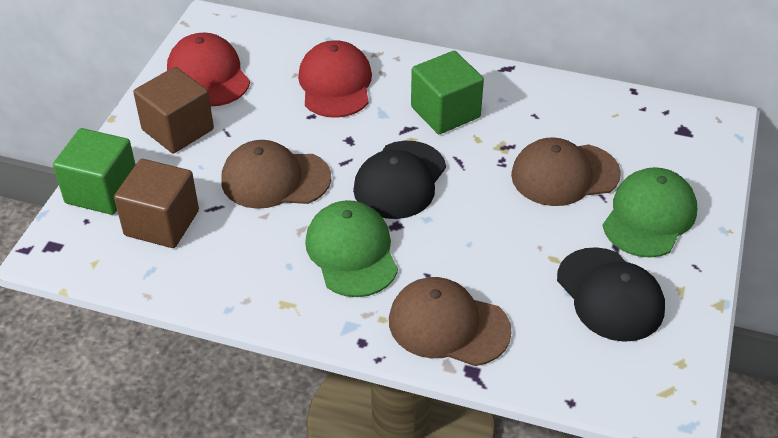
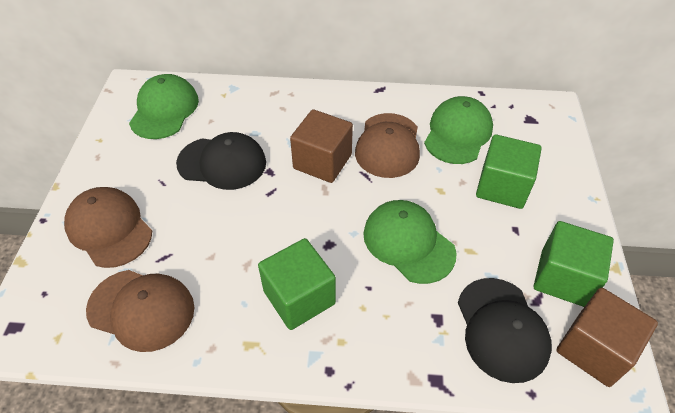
green cap: 2 -> 3
green cube: 2 -> 3
red cap: 2 -> 0

